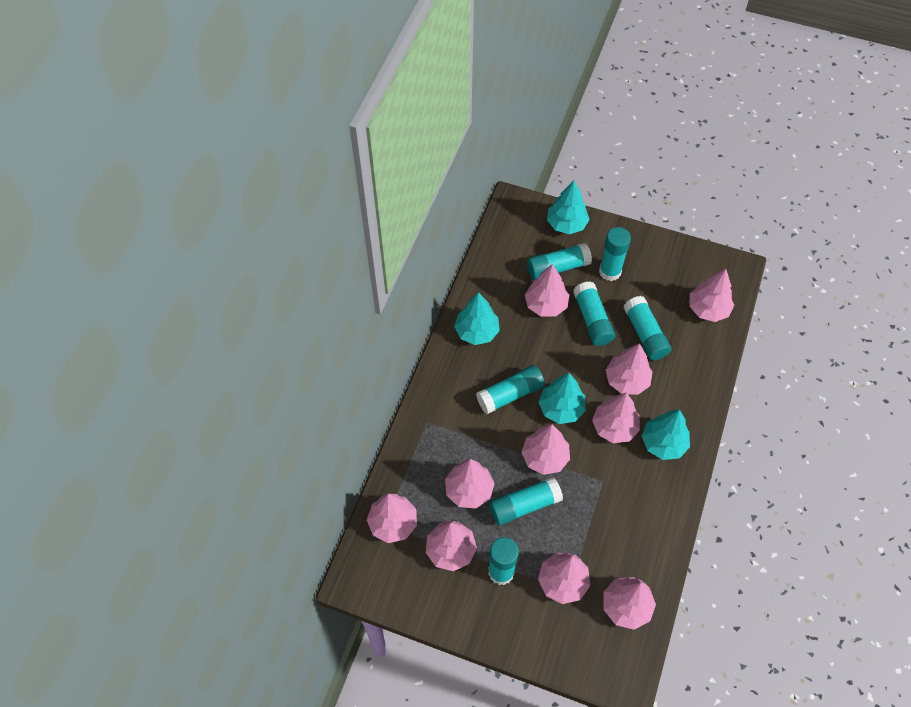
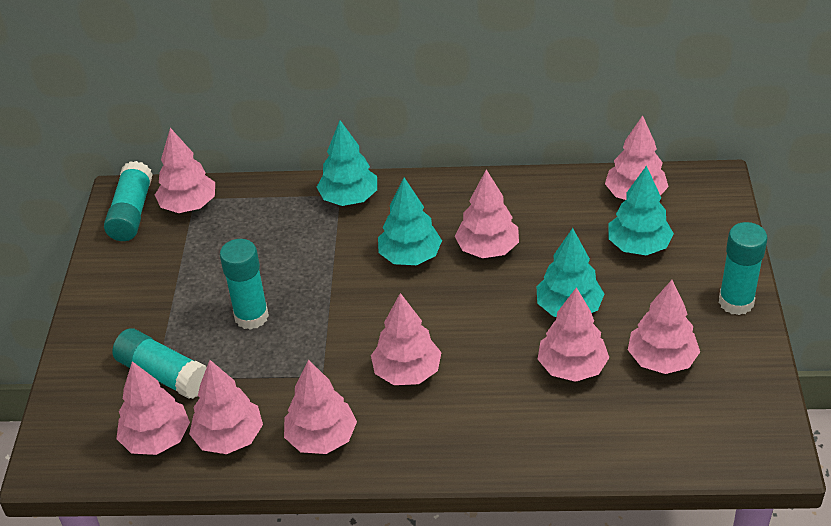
pink tree: 10 -> 9
turquoise glue stick: 7 -> 4

